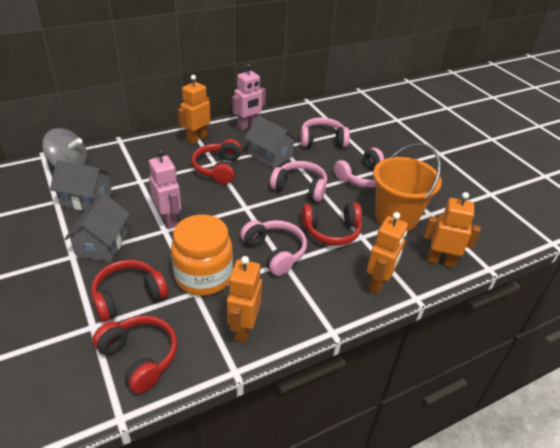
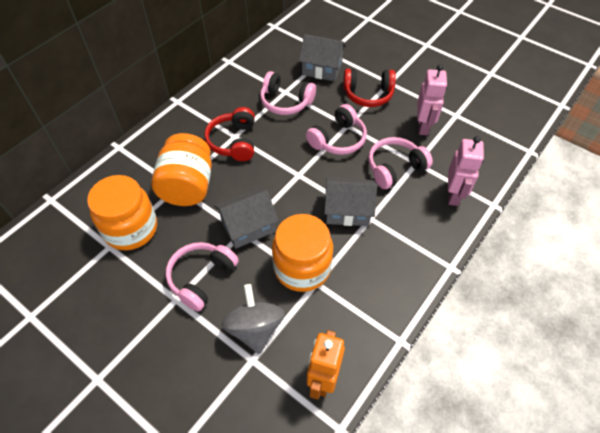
orange bucket: 1 -> 0
orange jar: 1 -> 3
orange robot: 4 -> 1
red headphones: 4 -> 2

